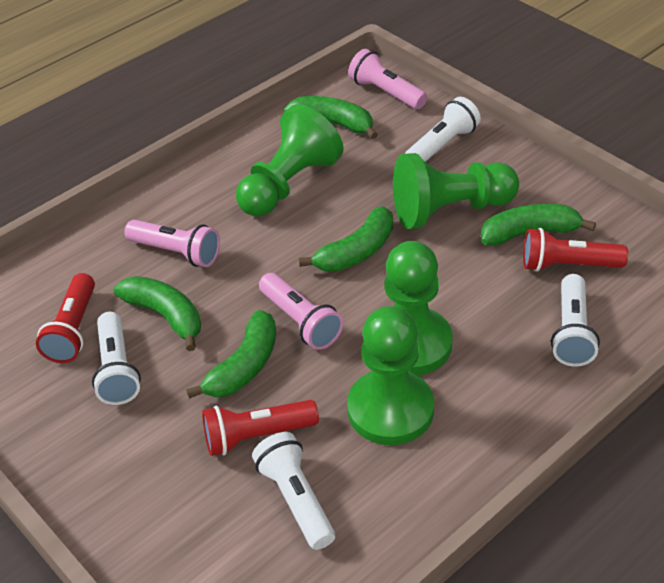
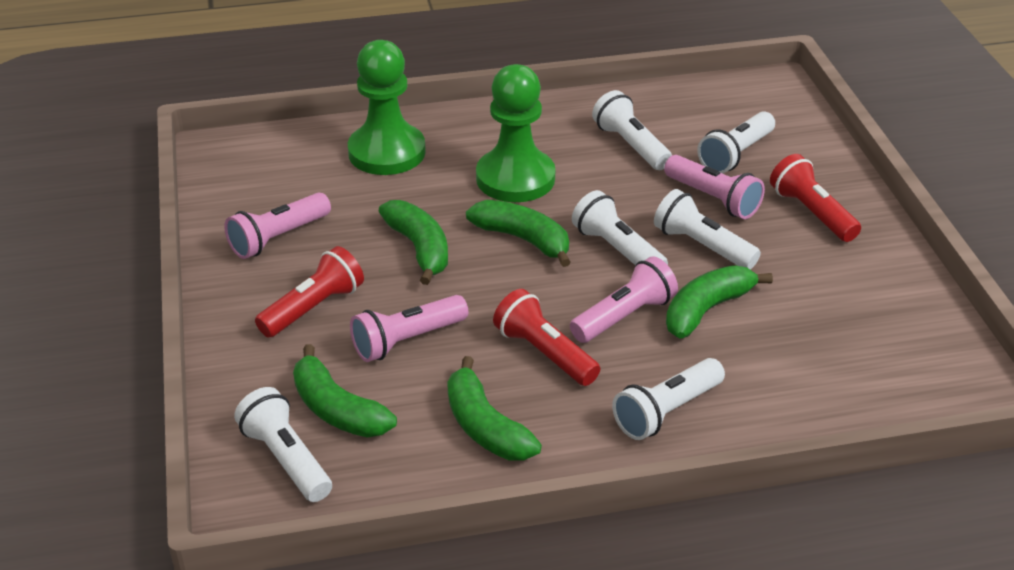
green pawn: 4 -> 2
pink flashlight: 3 -> 4
white flashlight: 4 -> 6

